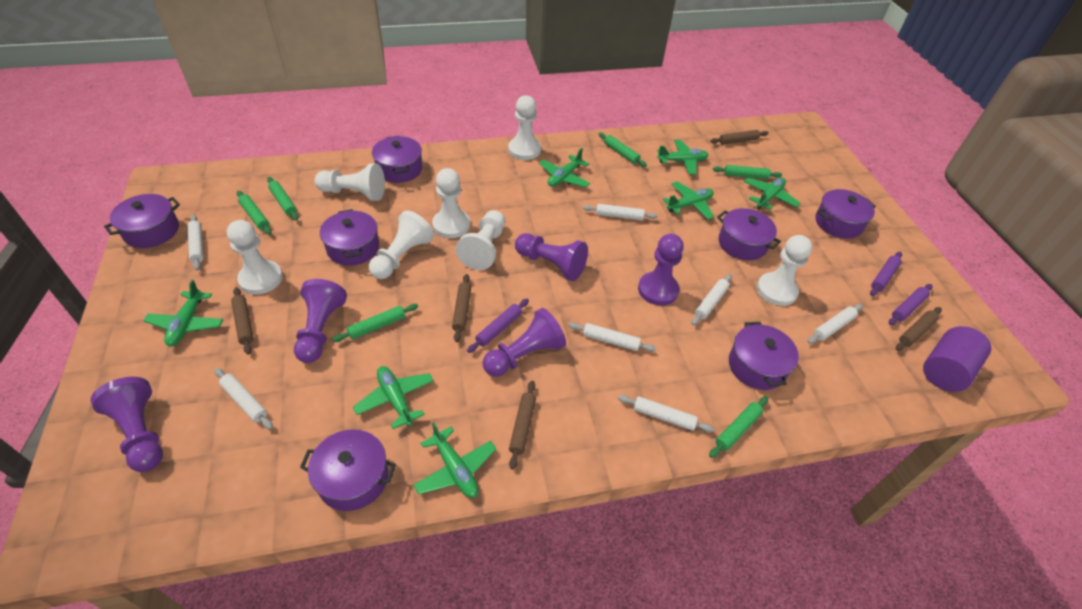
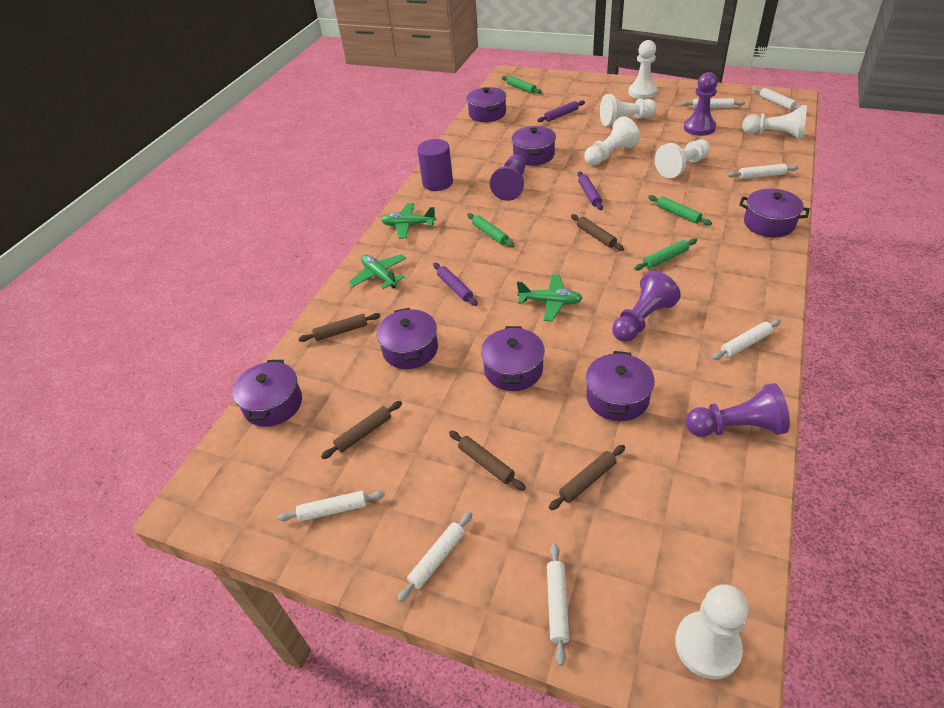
green plane: 7 -> 3
green rolling pin: 6 -> 4
purple pawn: 5 -> 4
white pawn: 7 -> 6

